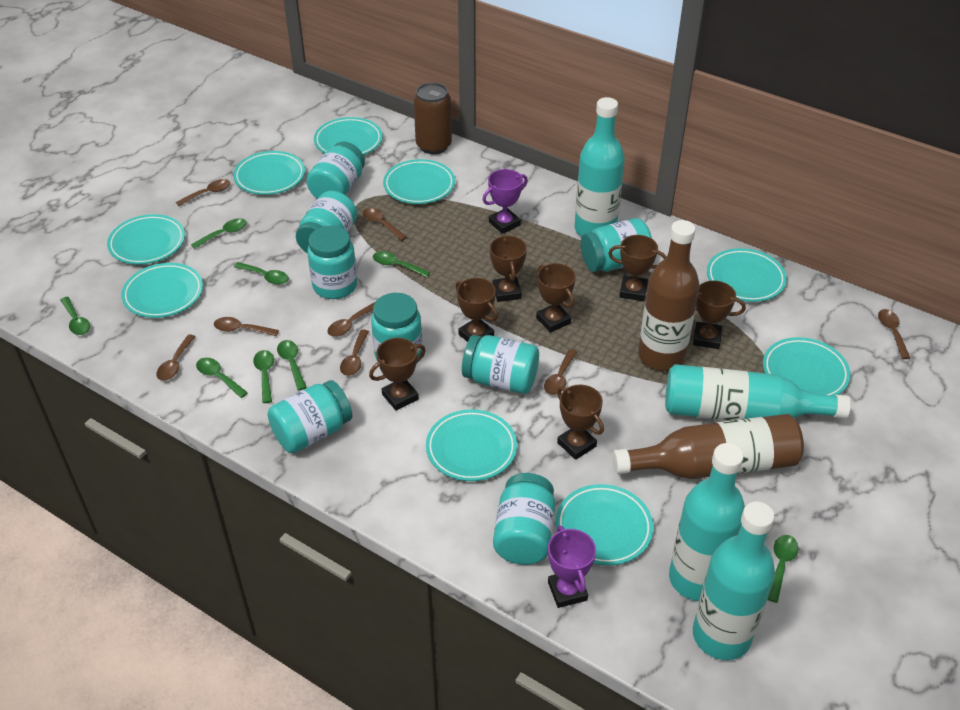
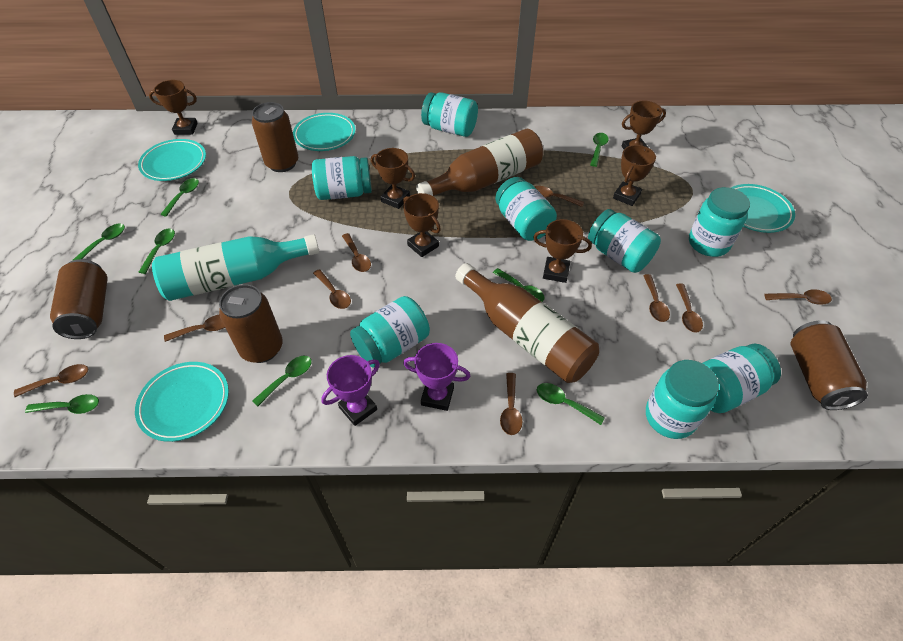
brown can: 1 -> 4
brown spoon: 8 -> 9
brown trophy: 7 -> 6
turquoise bottle: 4 -> 1
turquoise plate: 9 -> 4

